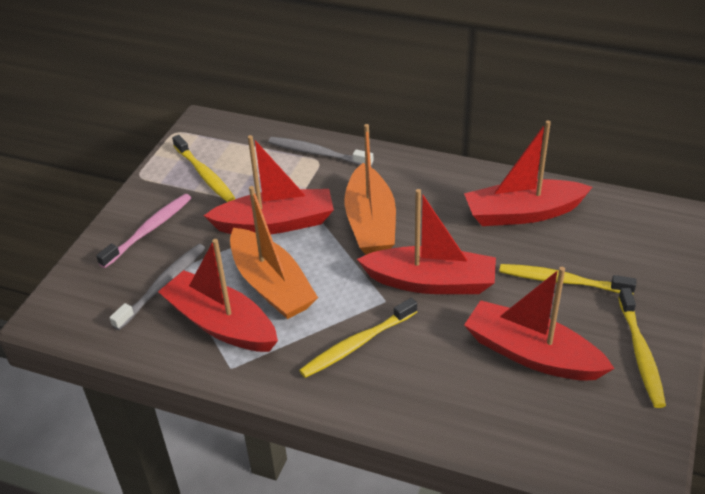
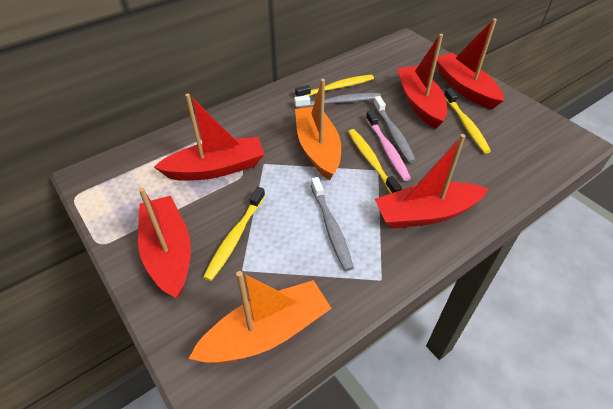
grey toothbrush: 2 -> 3

